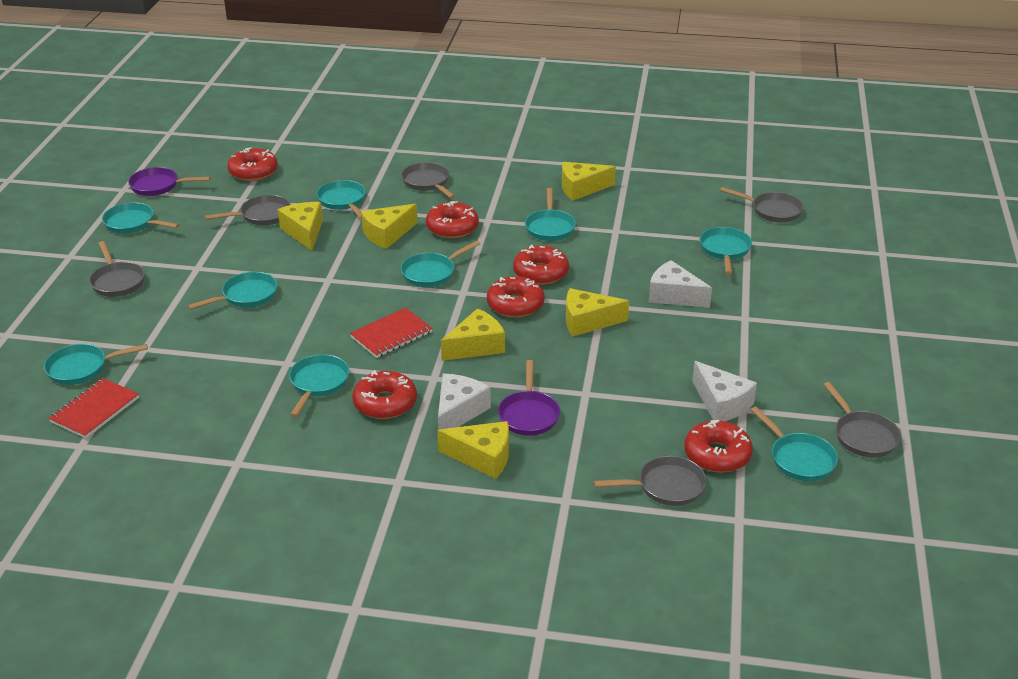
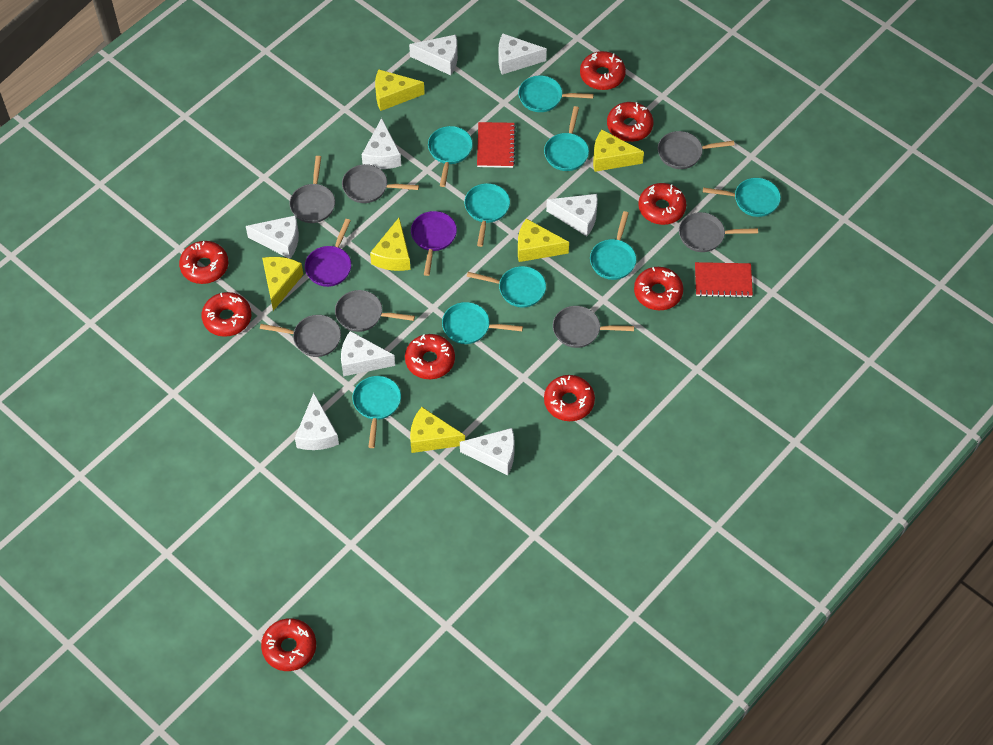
grey pan: 6 -> 7
red donut: 6 -> 9
white cheese: 3 -> 8

